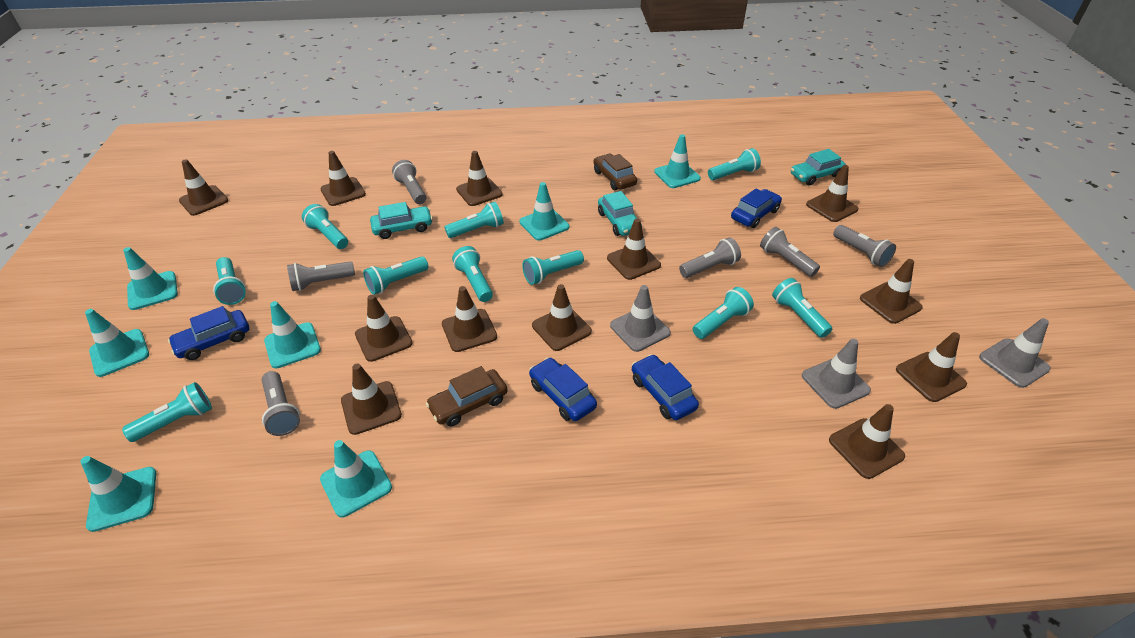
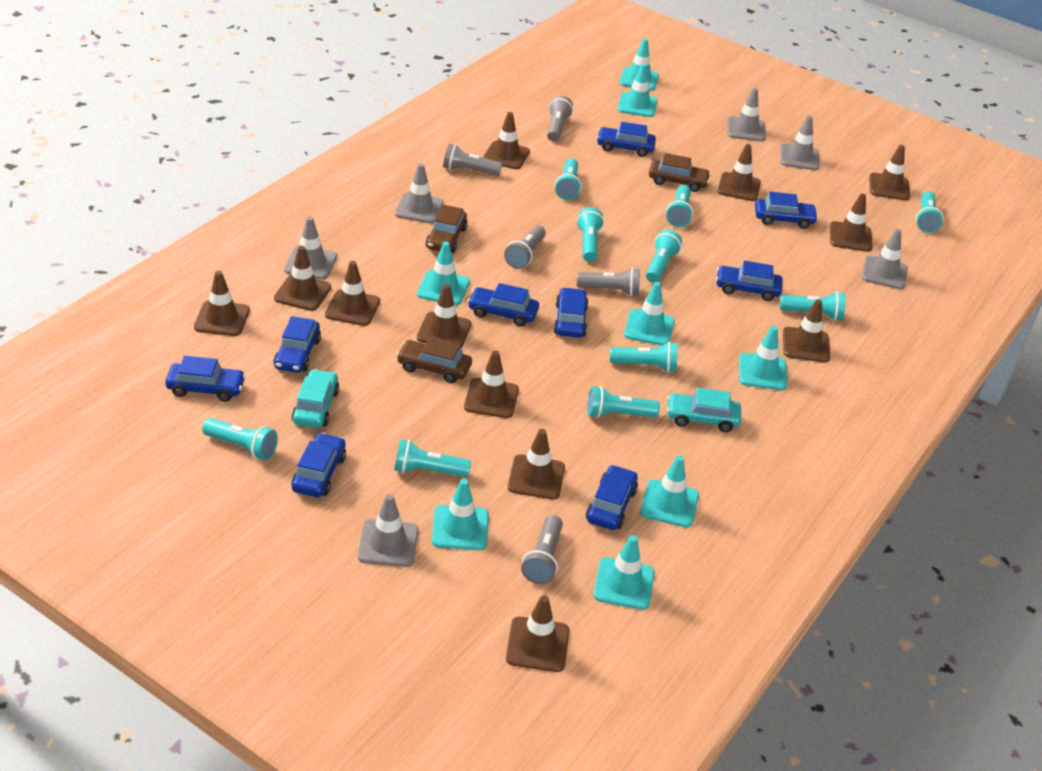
blue car: 4 -> 9
brown car: 2 -> 3
grey flashlight: 6 -> 5
grey traffic cone: 3 -> 6
turquoise car: 3 -> 2
turquoise traffic cone: 7 -> 8

